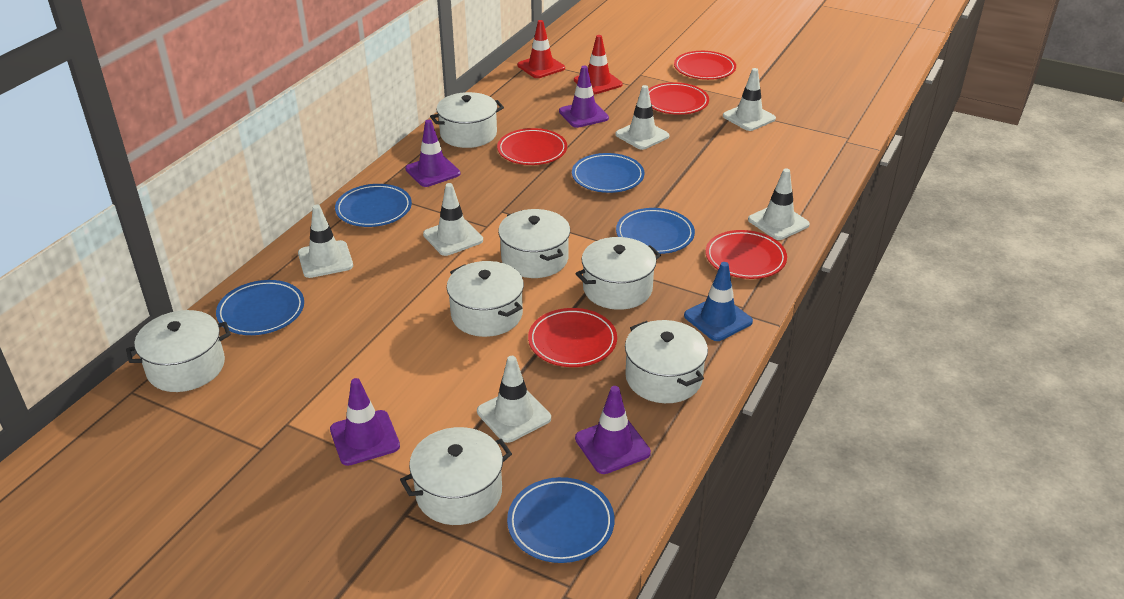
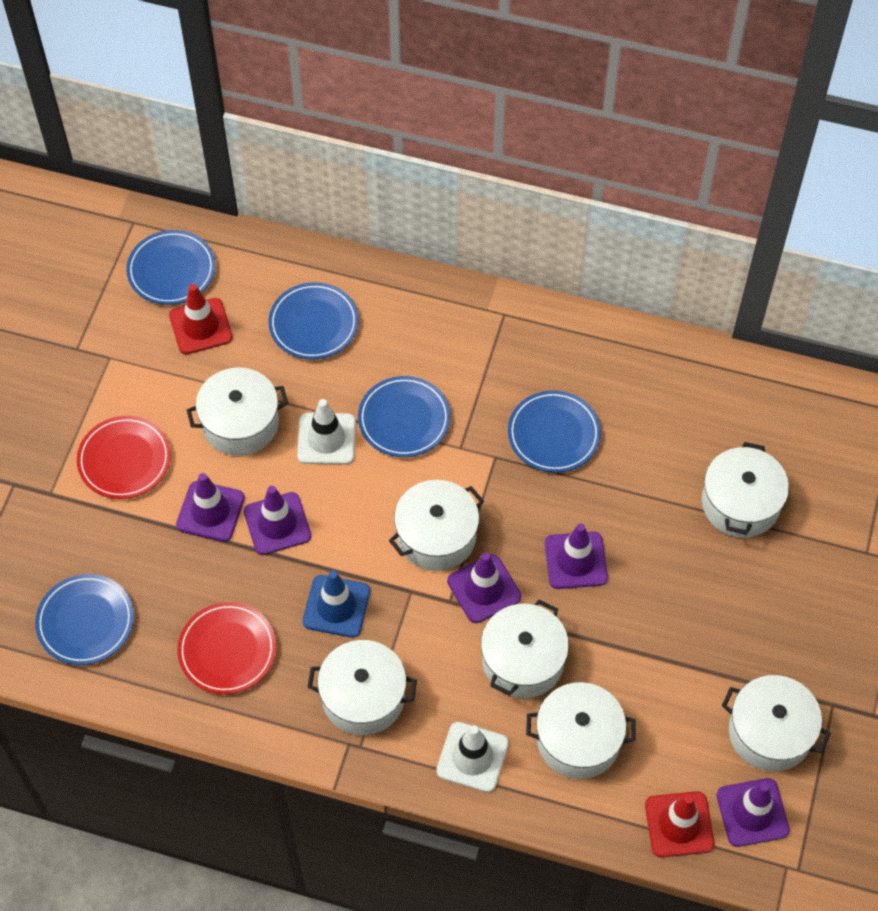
purple traffic cone: 4 -> 5
red plate: 5 -> 2
white traffic cone: 6 -> 2

